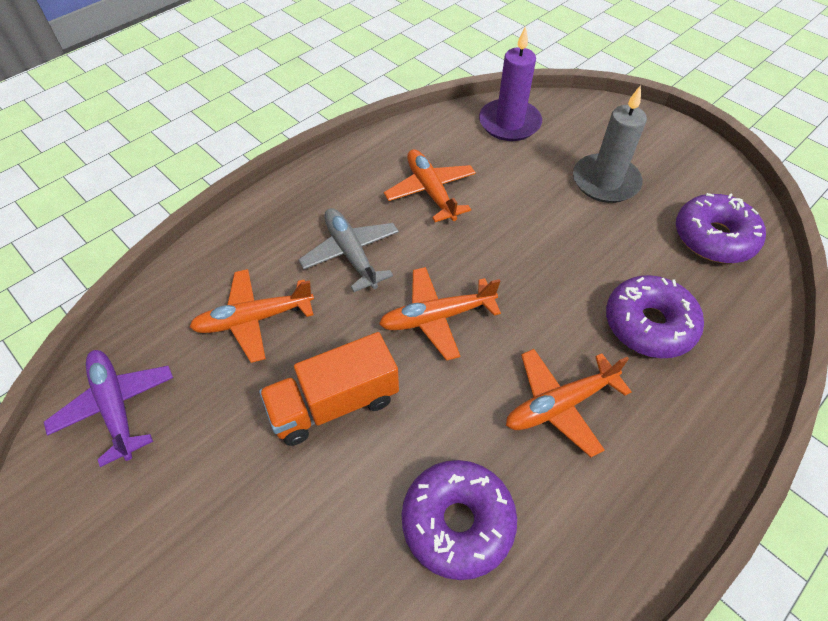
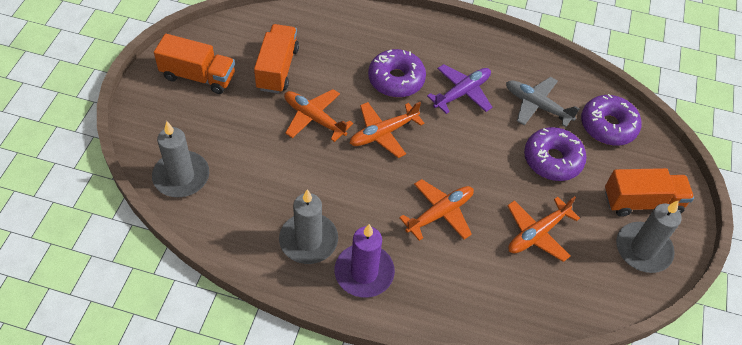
grey candle: 1 -> 3
orange truck: 1 -> 3

